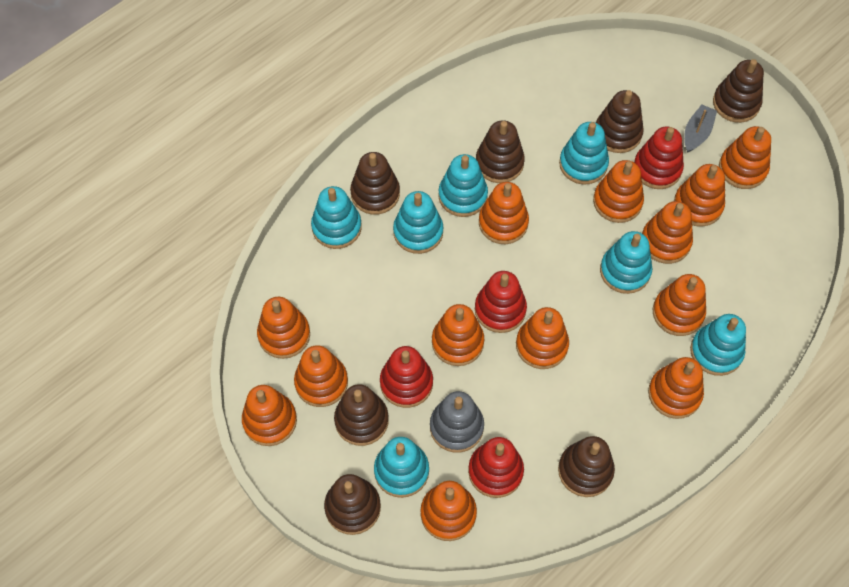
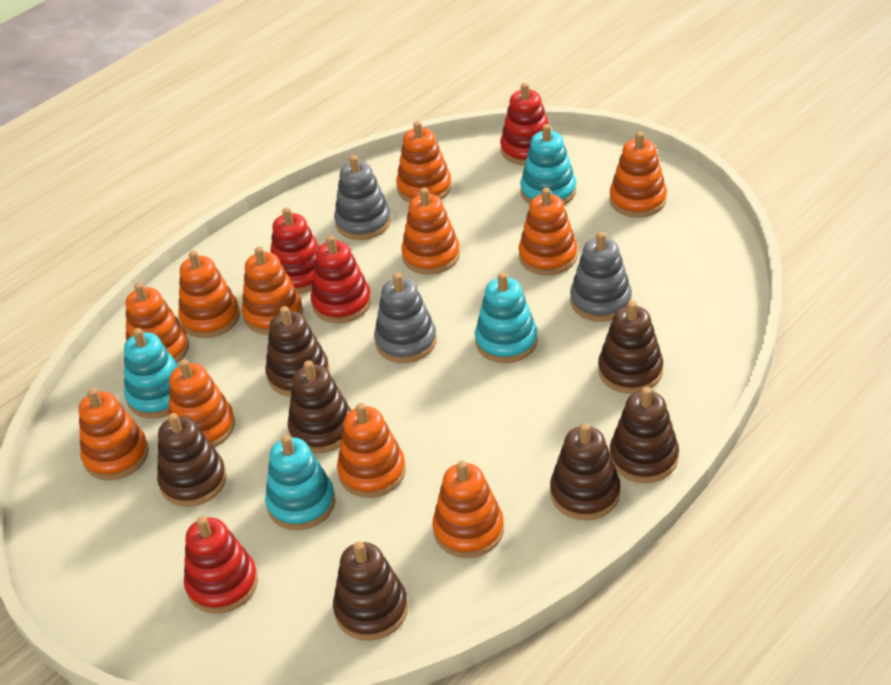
grey boat: 1 -> 0
grey stacking toy: 1 -> 3
orange stacking toy: 13 -> 11
turquoise stacking toy: 7 -> 4

